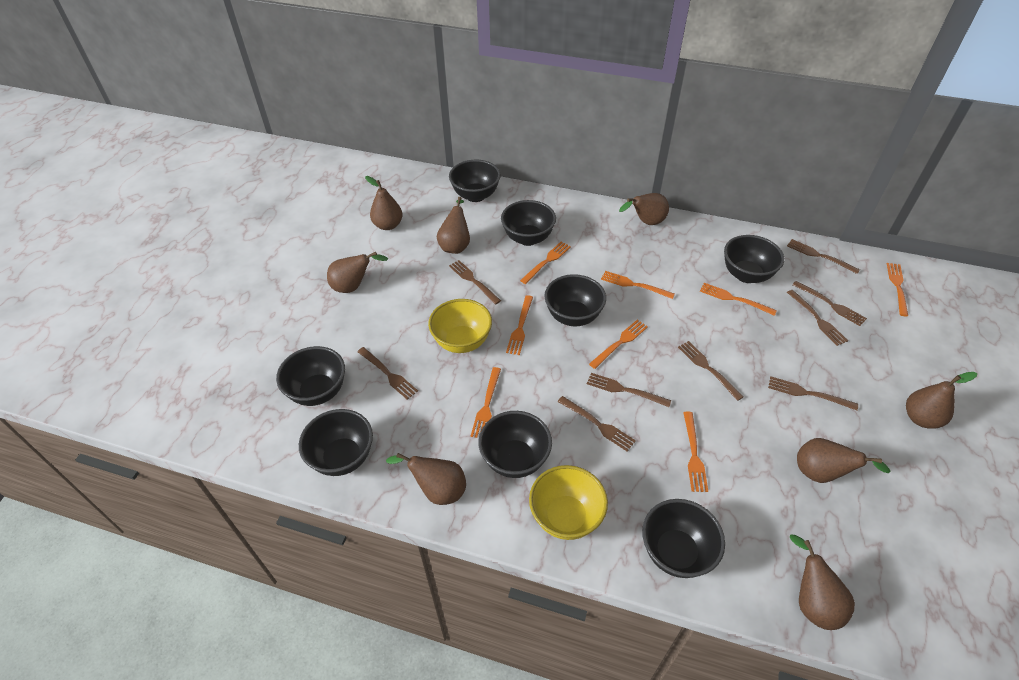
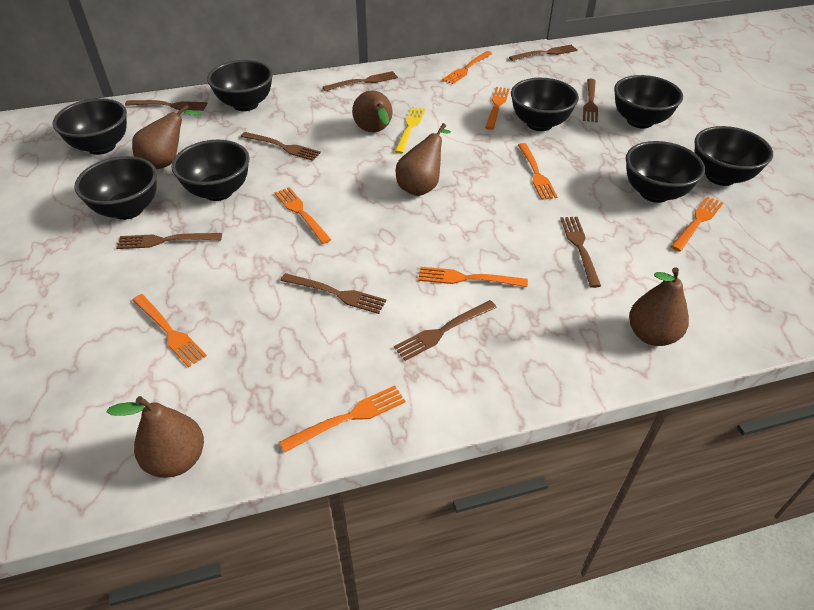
brown pear: 8 -> 5
yellow bowl: 2 -> 0
yellow fork: 0 -> 1

